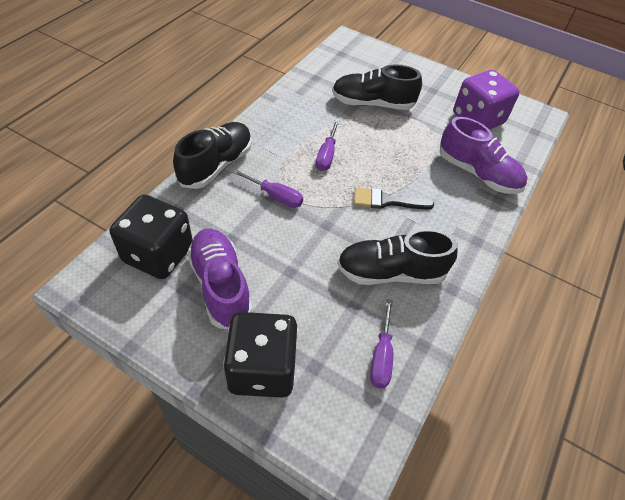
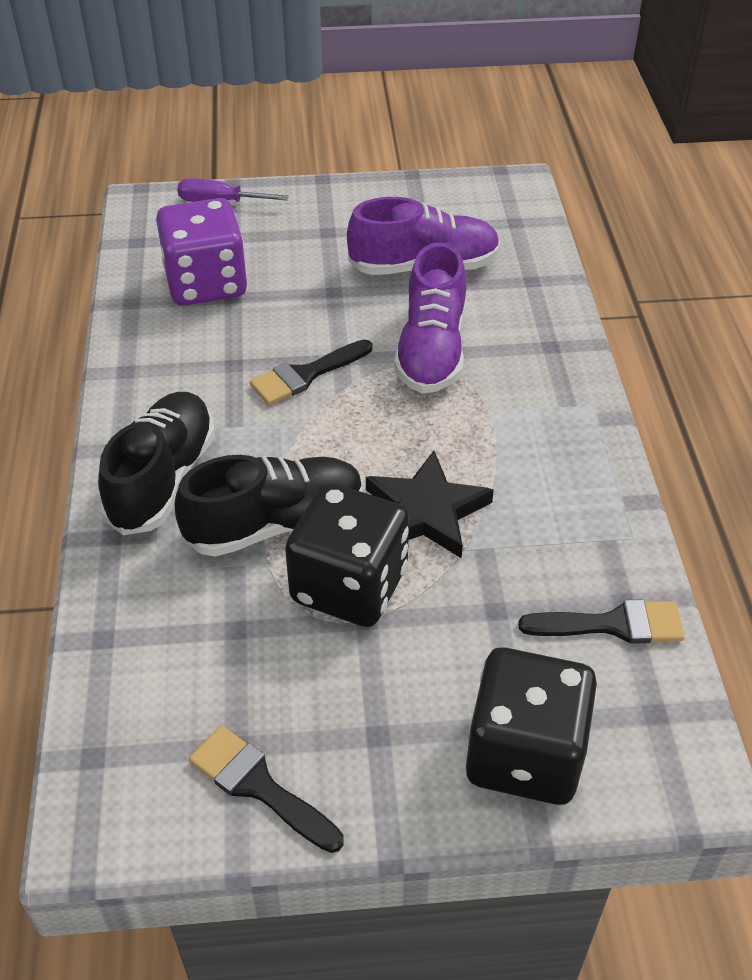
black brush: 1 -> 3
black shoe: 3 -> 2
black star: 0 -> 1
purple screwdriver: 3 -> 1

